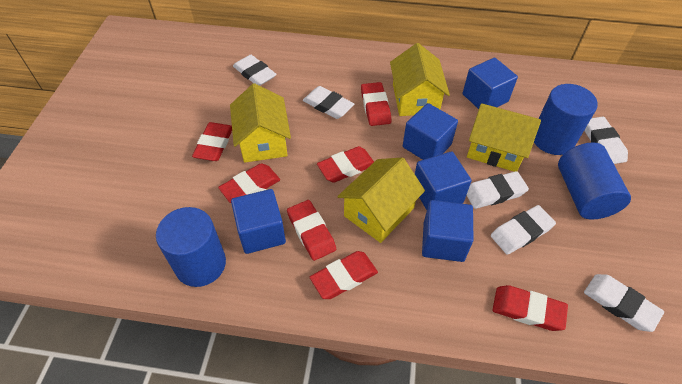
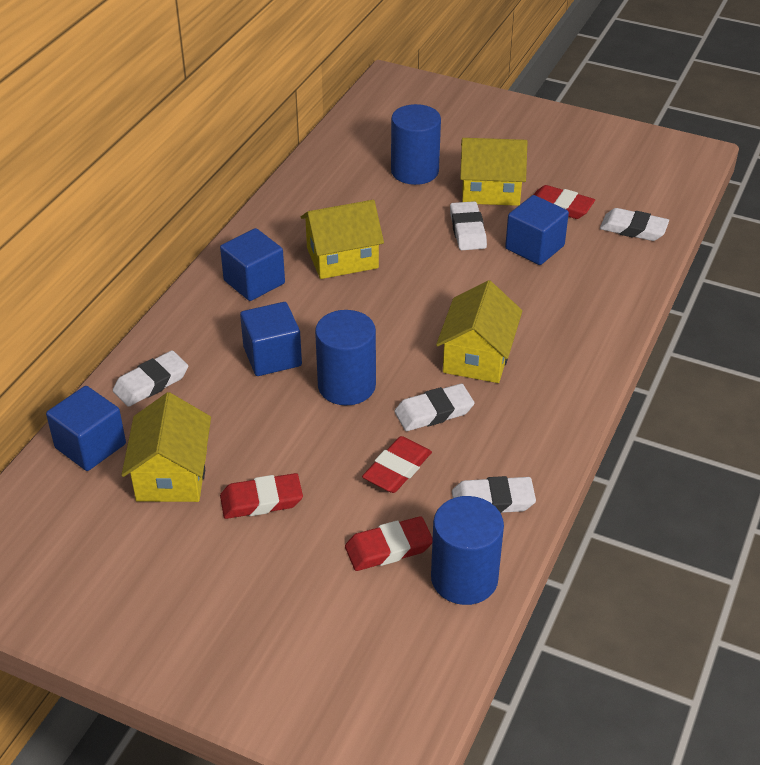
blue cube: 5 -> 4
red eraser: 7 -> 4
white eraser: 6 -> 5

